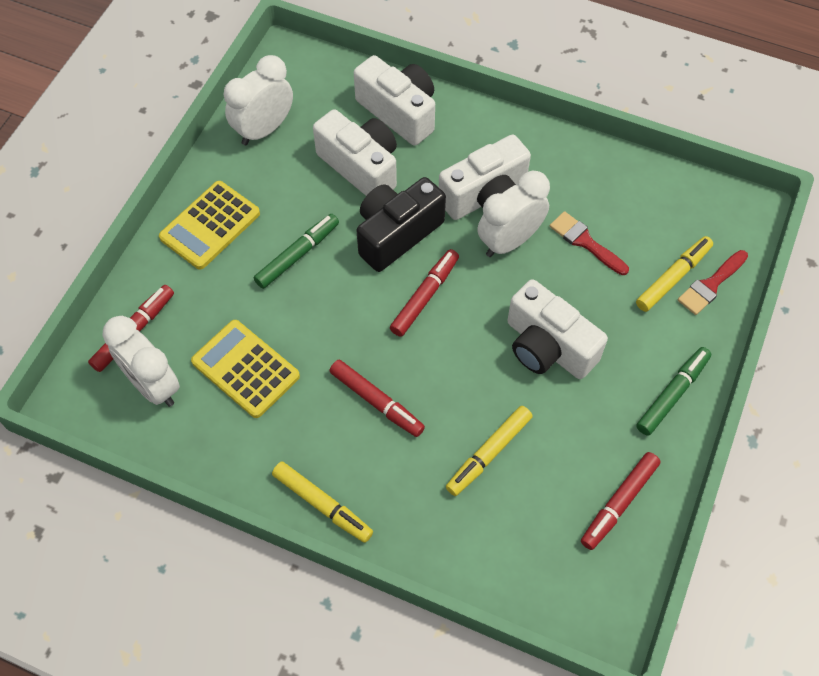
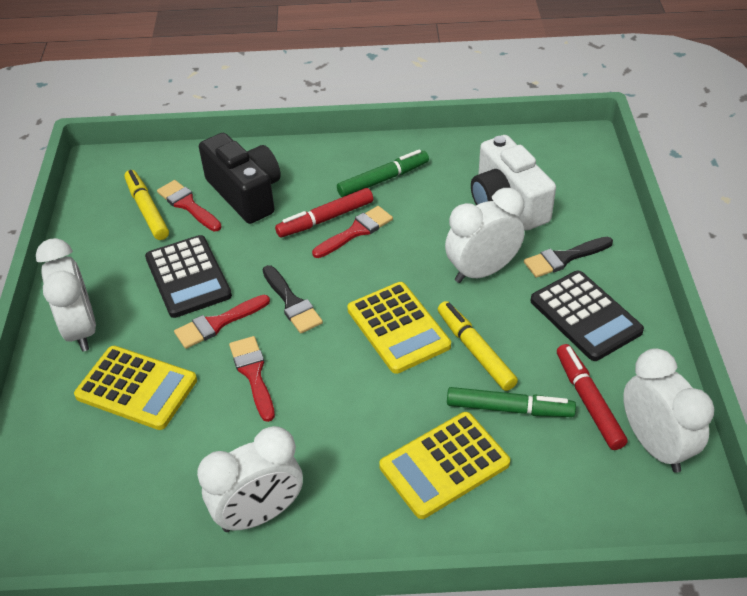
black brush: 0 -> 2
black calculator: 0 -> 2
red brush: 2 -> 4
red marker: 4 -> 2
white camera: 4 -> 1
white clock: 3 -> 4
yellow calculator: 2 -> 3
yellow marker: 3 -> 2

